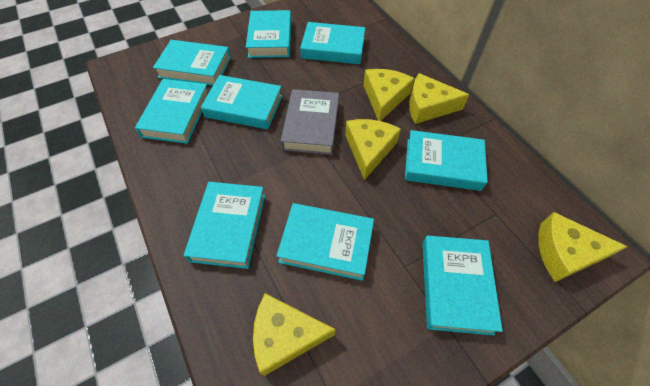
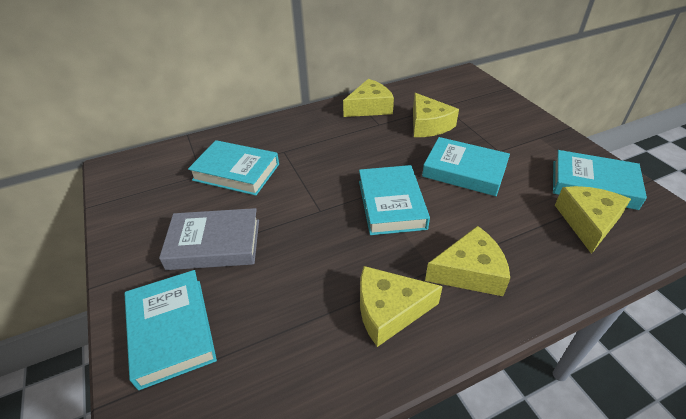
turquoise book: 9 -> 5

